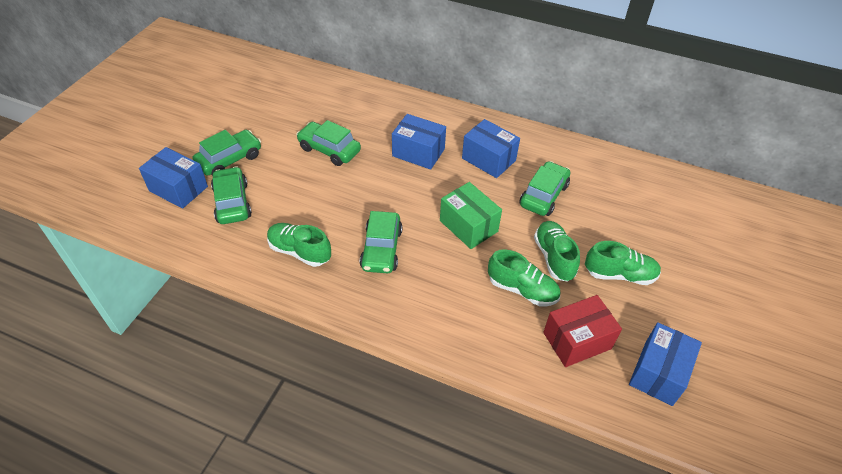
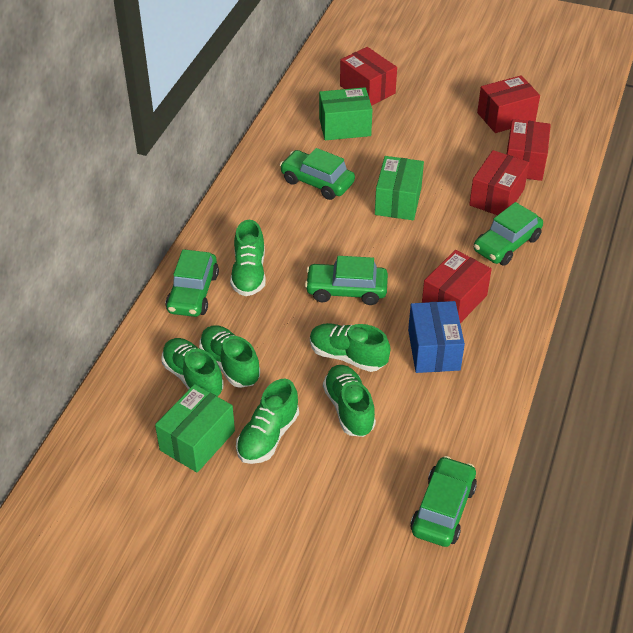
blue box: 4 -> 1
green box: 1 -> 3
green shoe: 4 -> 6
red box: 1 -> 5

